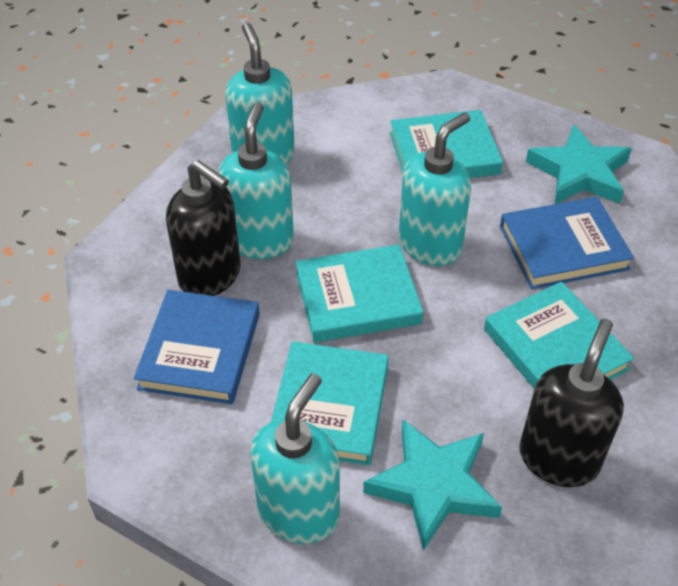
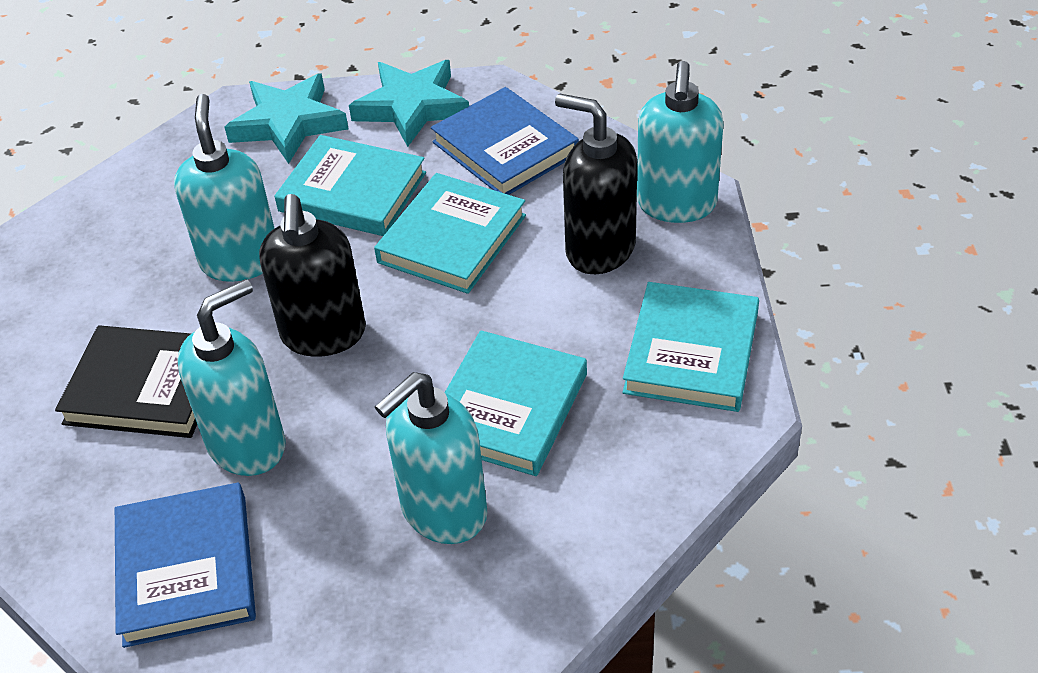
black book: 0 -> 1

